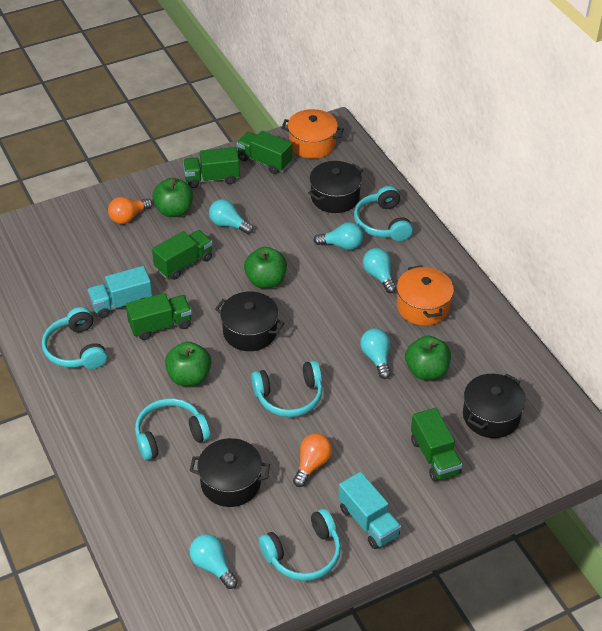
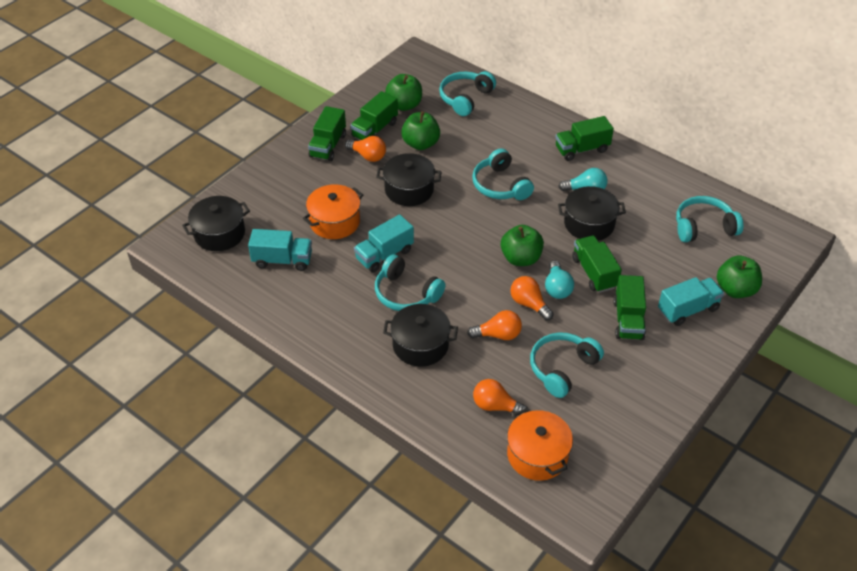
orange light bulb: 2 -> 4
turquoise light bulb: 5 -> 2
turquoise truck: 2 -> 3

